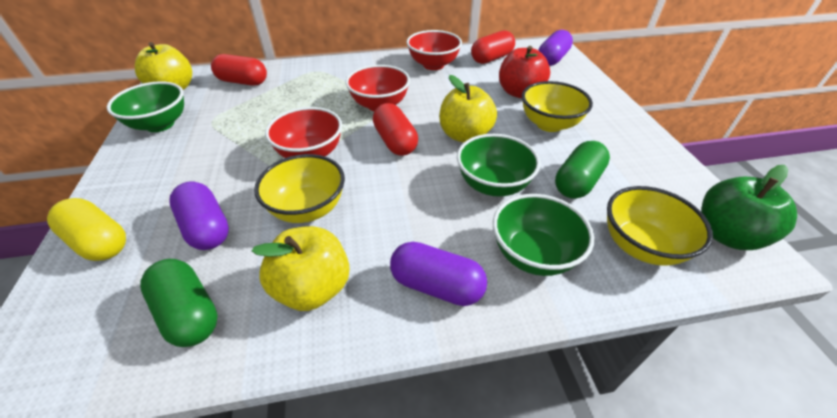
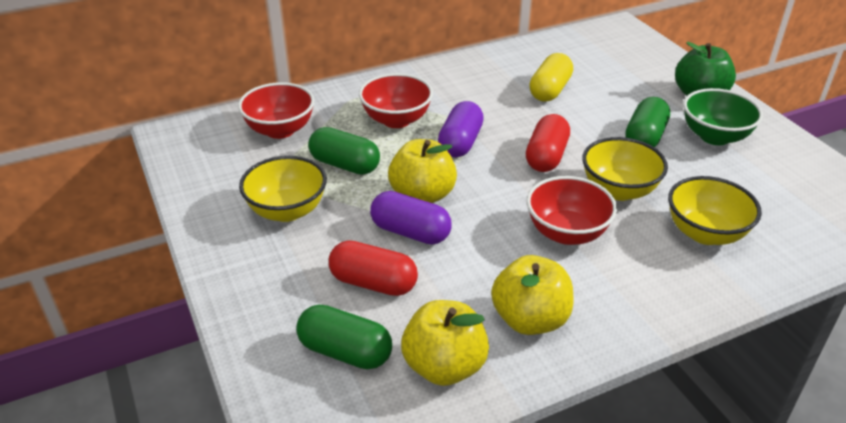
green bowl: 3 -> 1
green capsule: 2 -> 3
purple capsule: 3 -> 2
red apple: 1 -> 0
red capsule: 3 -> 2

